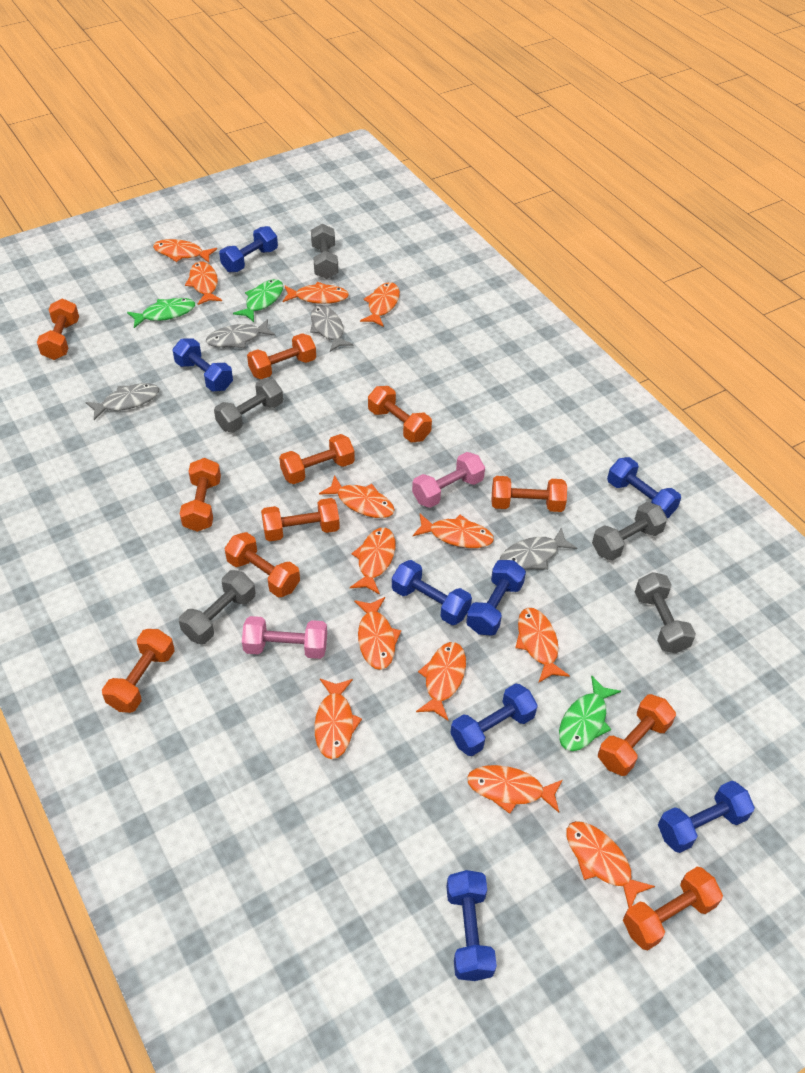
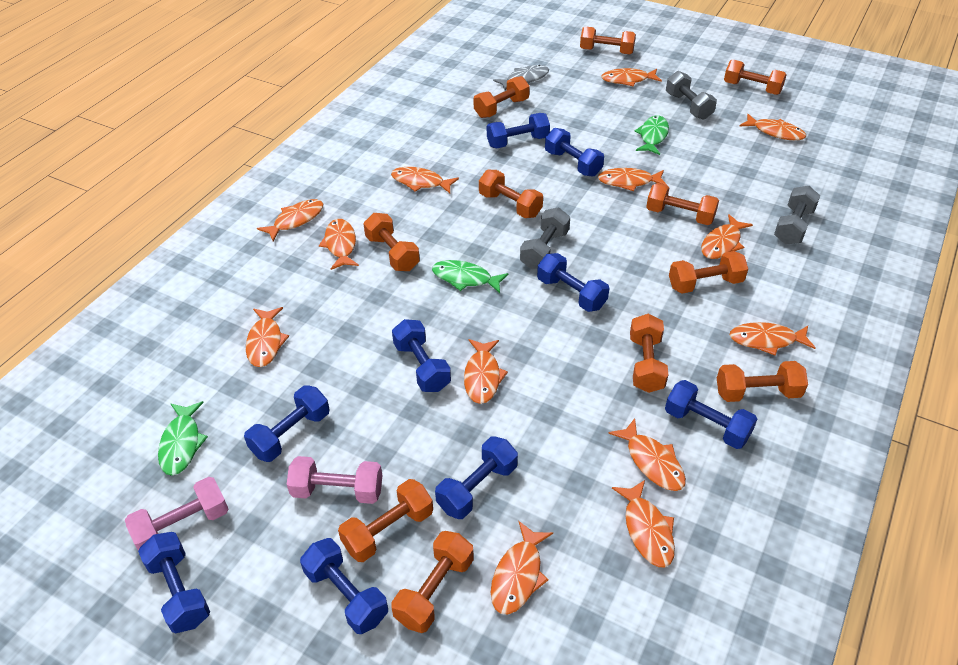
blue dumbbell: 8 -> 9
grey dumbbell: 5 -> 3
grey fish: 4 -> 1

